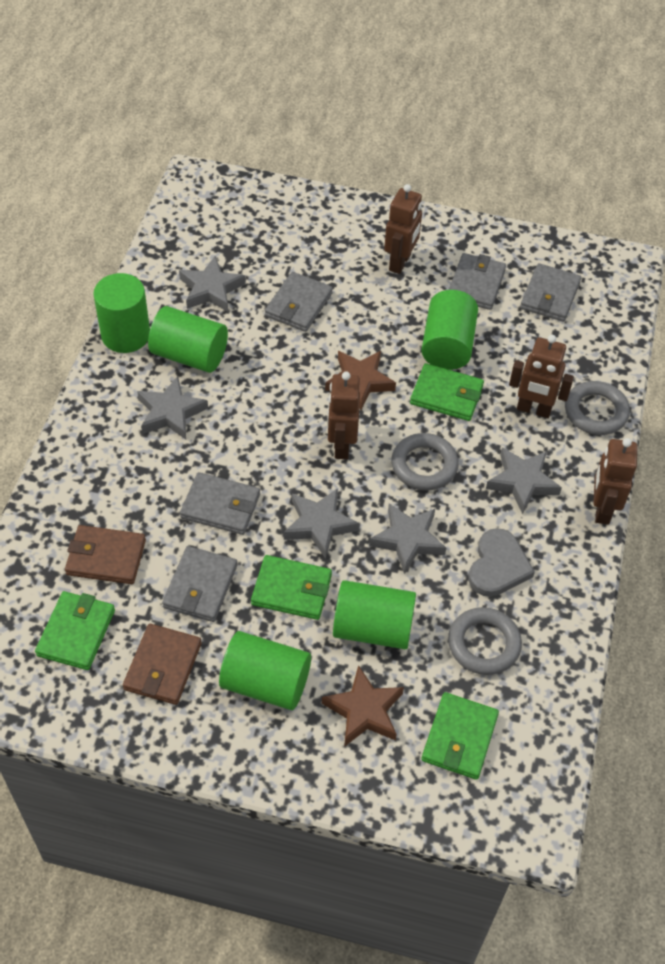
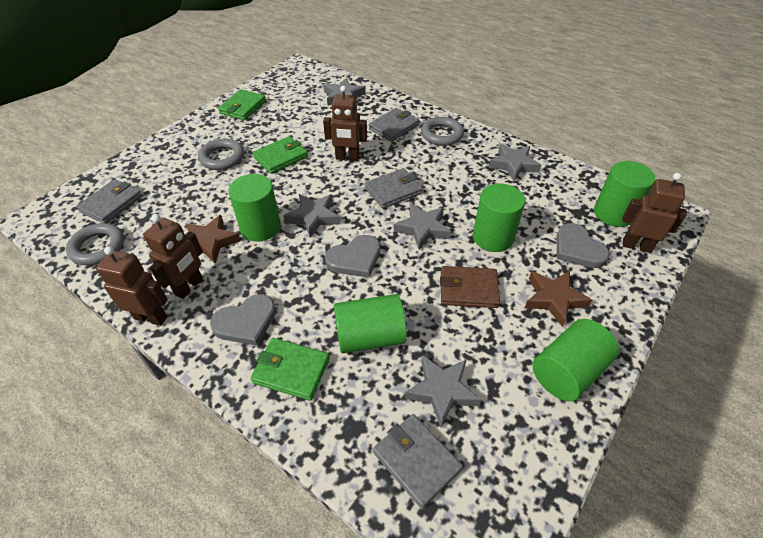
brown wallet: 2 -> 1
green wallet: 4 -> 3
grey heart: 1 -> 3
grey wallet: 5 -> 4

